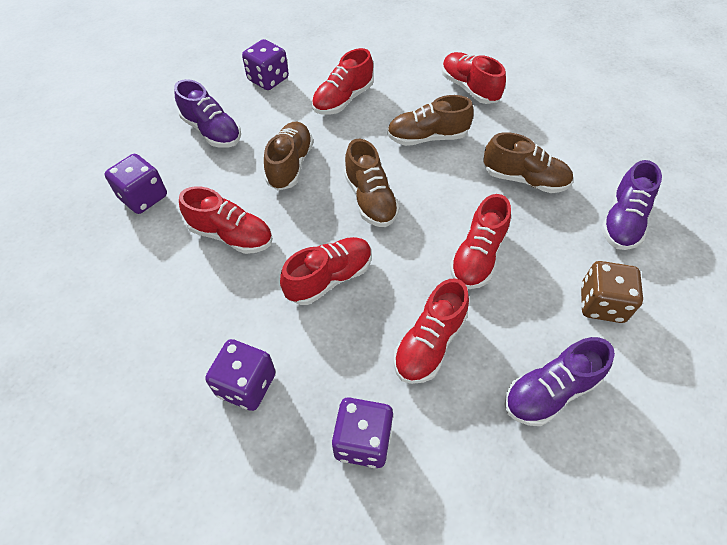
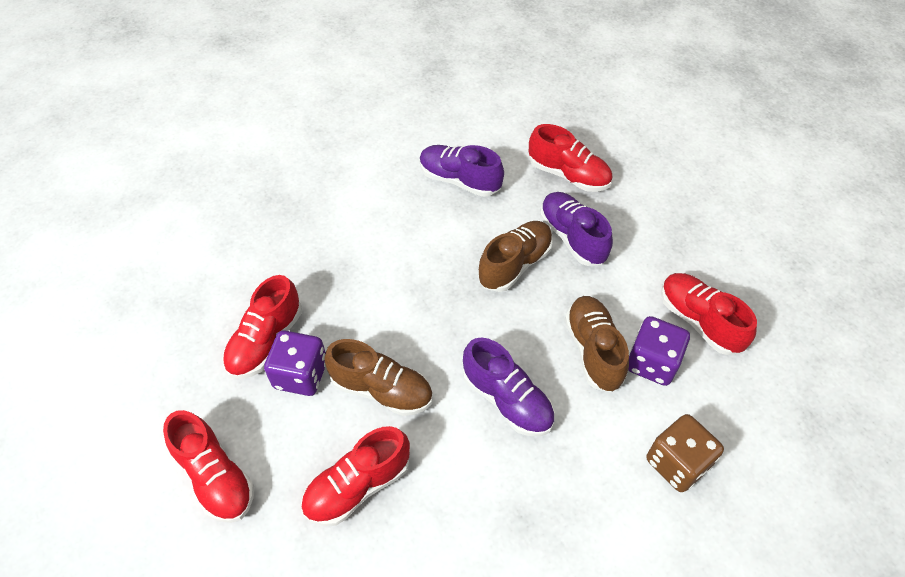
brown shoe: 4 -> 3
purple dice: 4 -> 2
red shoe: 6 -> 5

